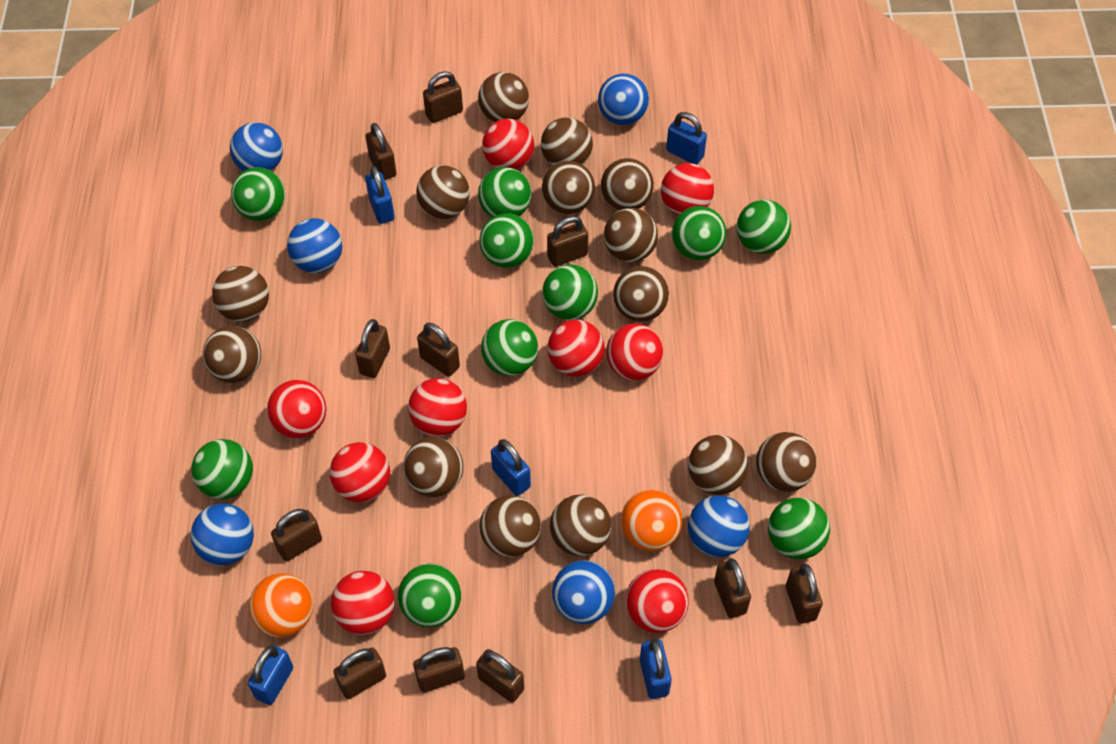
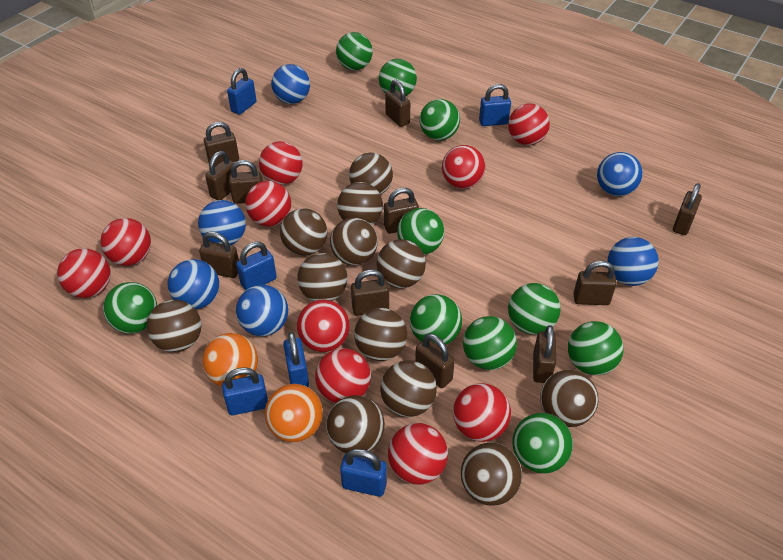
blue padlock: 5 -> 6
brown ball: 14 -> 12
red ball: 9 -> 10

